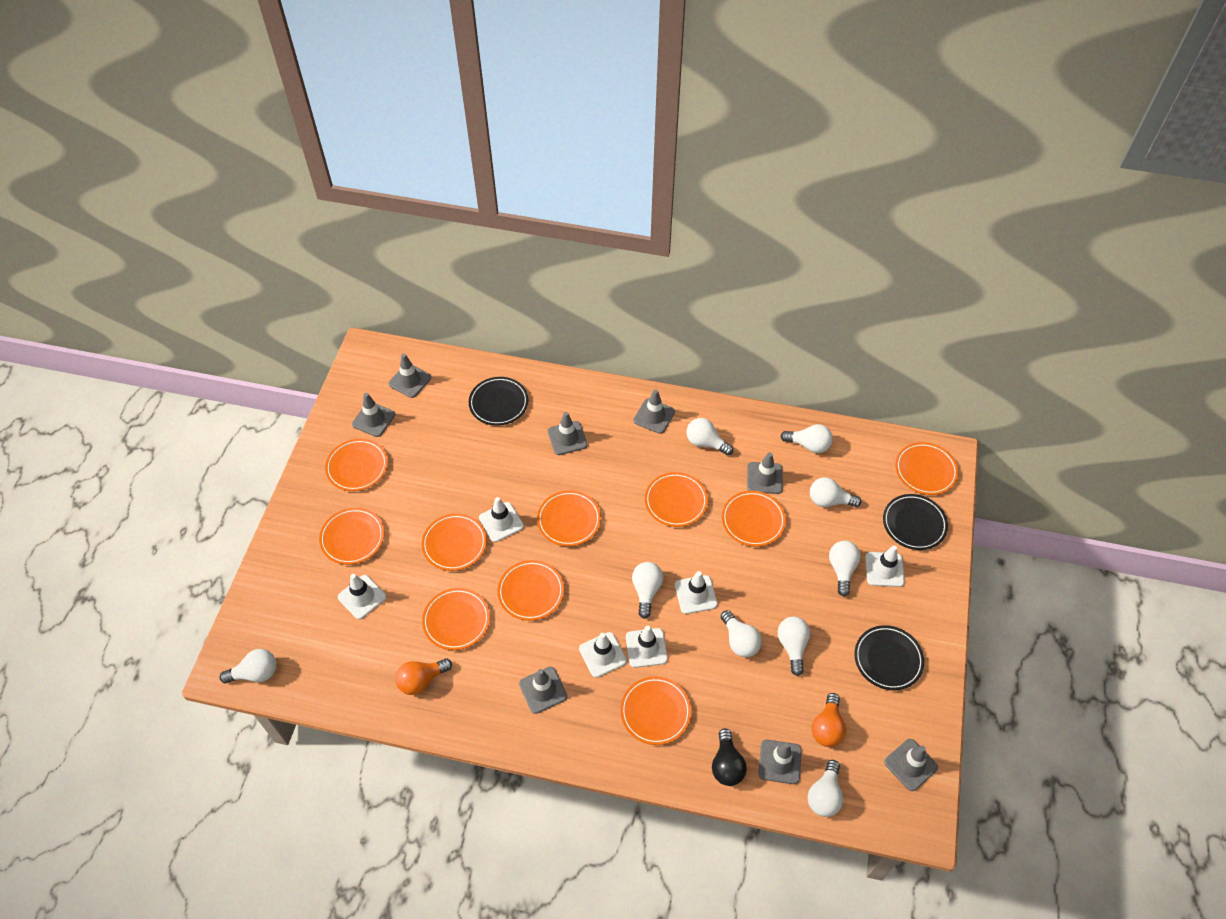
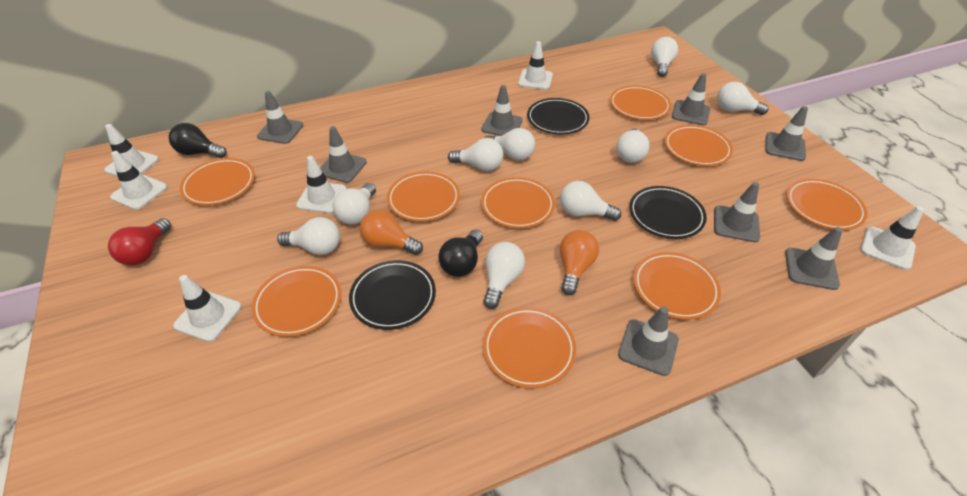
black light bulb: 1 -> 2
orange plate: 10 -> 9
red light bulb: 0 -> 1

